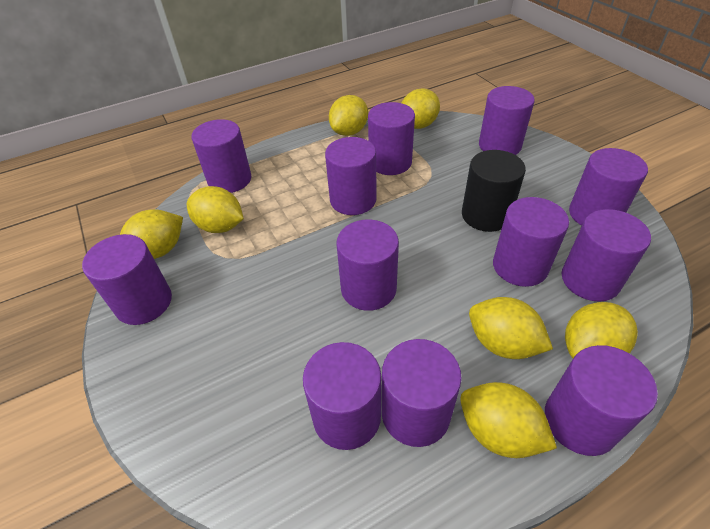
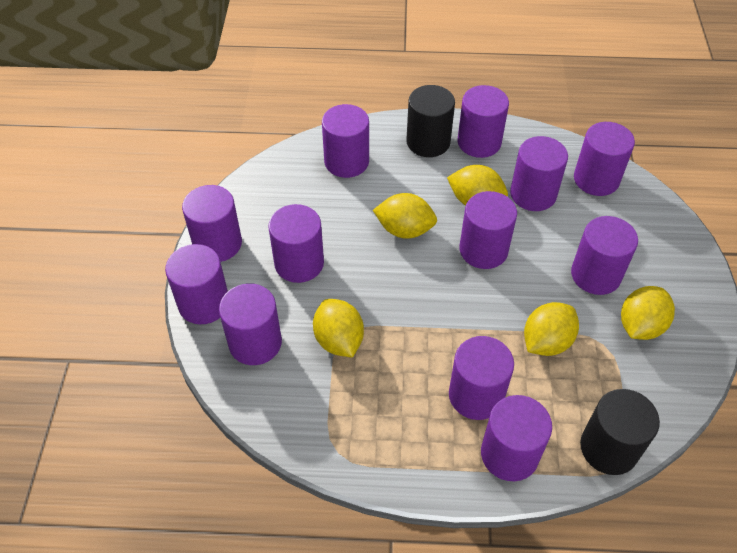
black cylinder: 1 -> 2
yellow lemon: 7 -> 5

